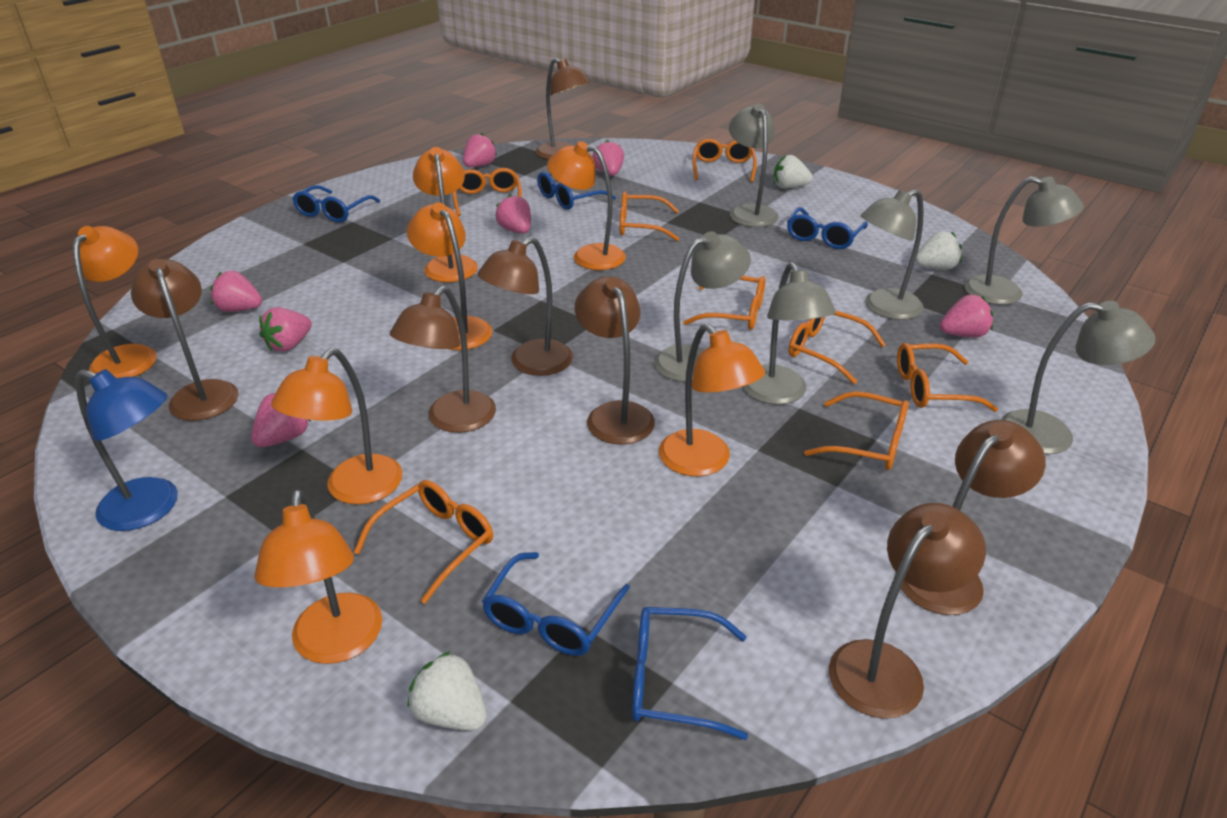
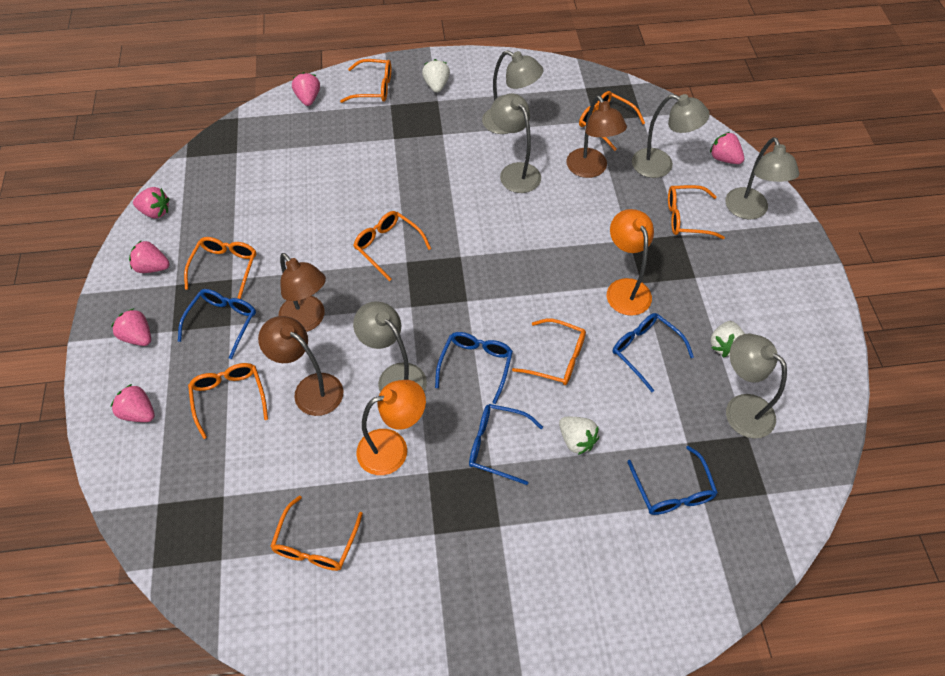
blue lamp: 1 -> 0
brown lamp: 7 -> 3
orange lamp: 7 -> 2
pink strawberry: 7 -> 6

